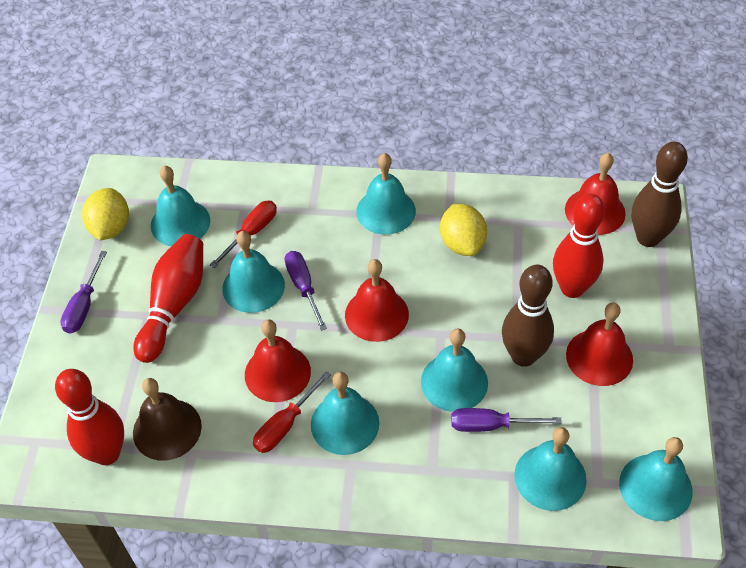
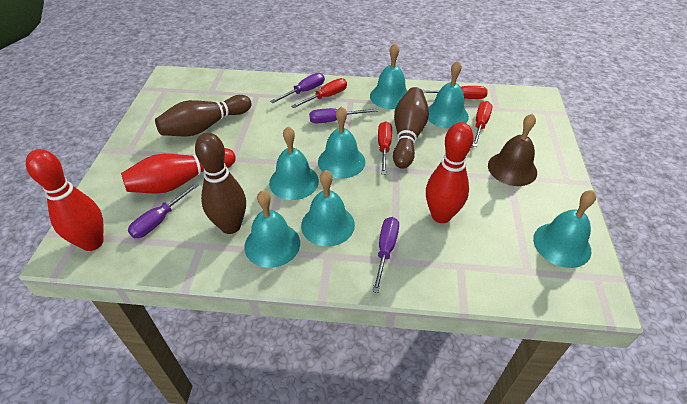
brown bowling pin: 2 -> 3
purple screwdriver: 3 -> 4
red bell: 4 -> 0
red screwdriver: 2 -> 4
yellow lemon: 2 -> 0

